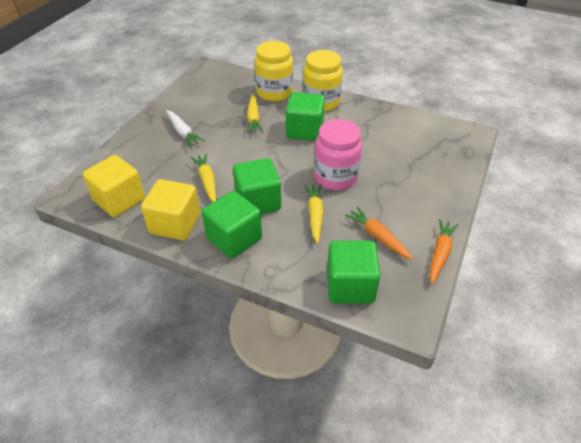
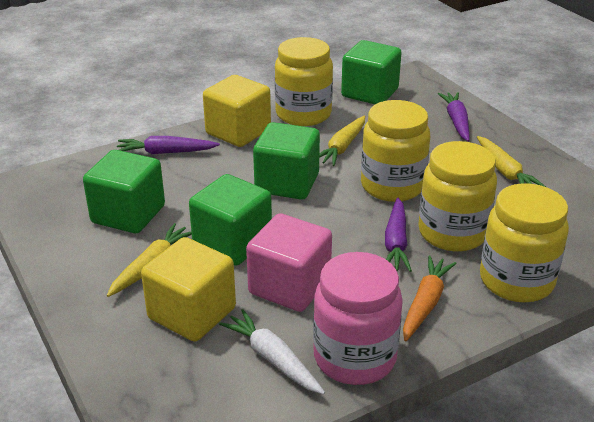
orange carrot: 2 -> 1
pink cube: 0 -> 1
purple carrot: 0 -> 3
yellow jar: 2 -> 4

